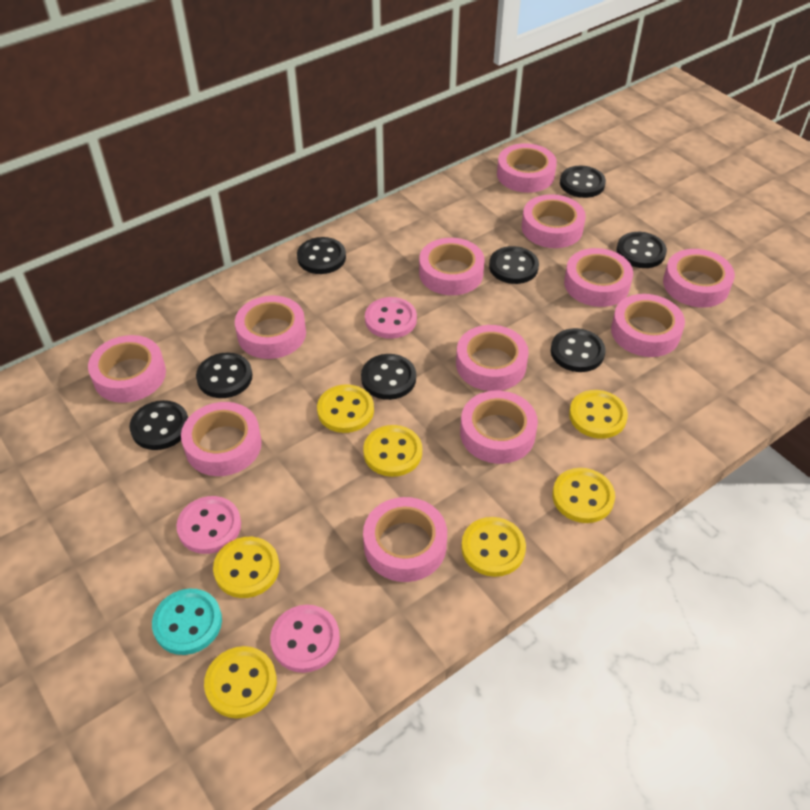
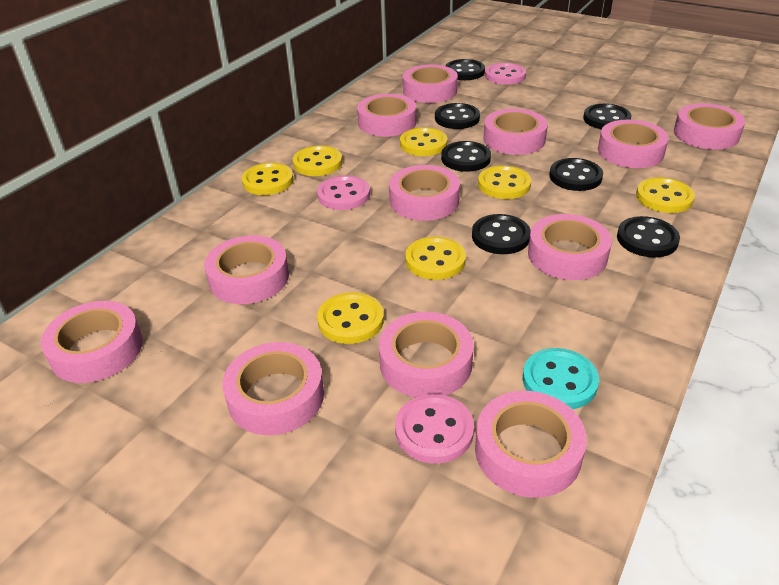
black button: 8 -> 7

